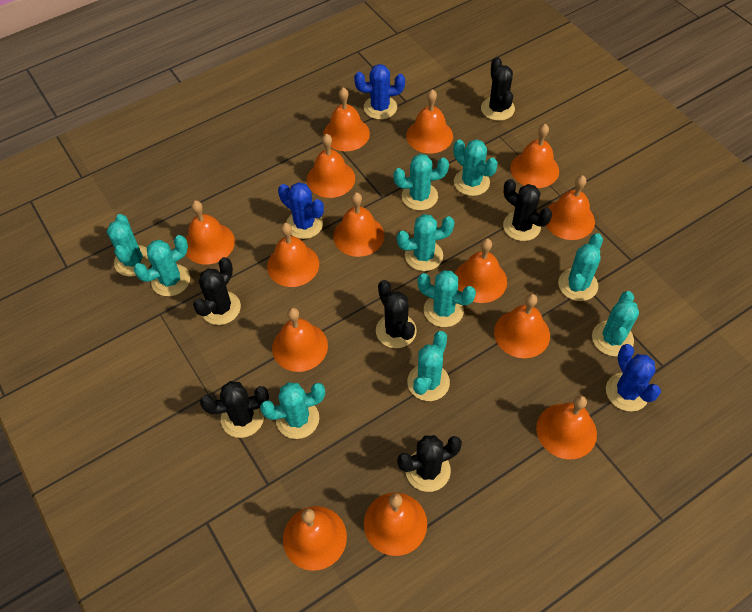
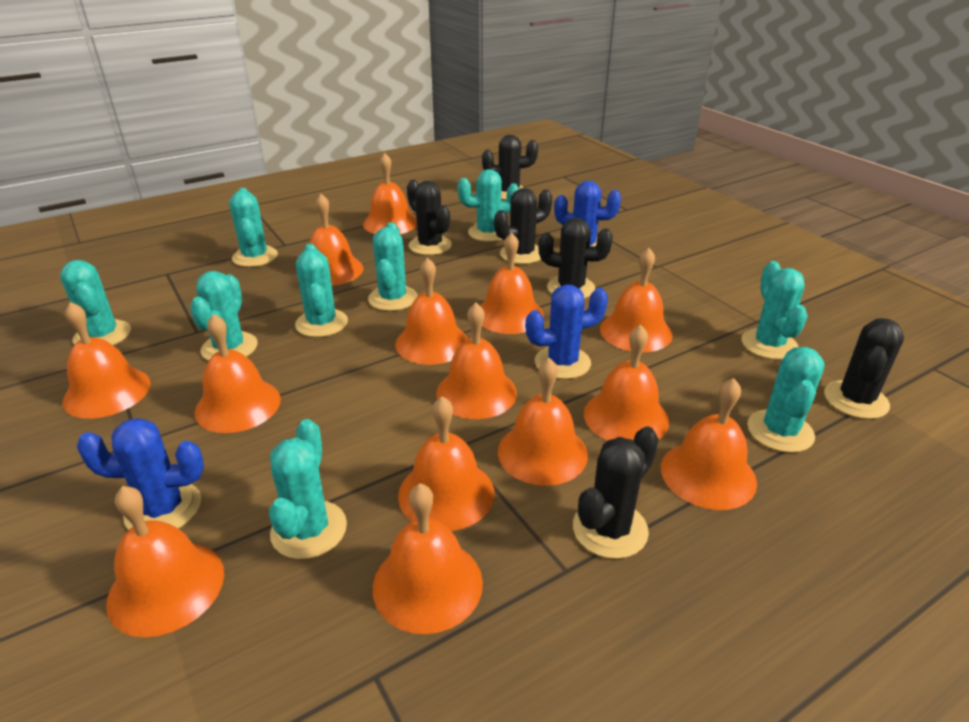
turquoise cactus: 10 -> 9

